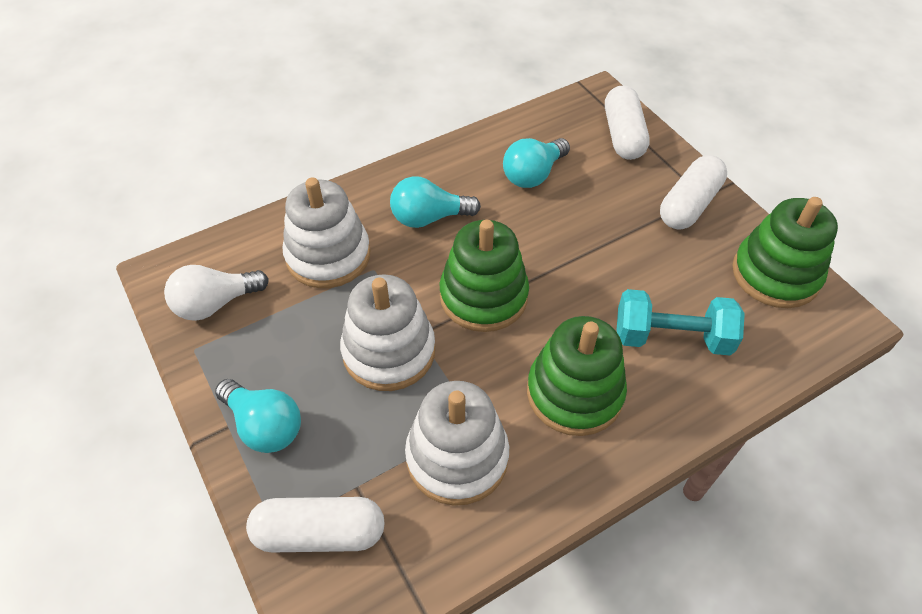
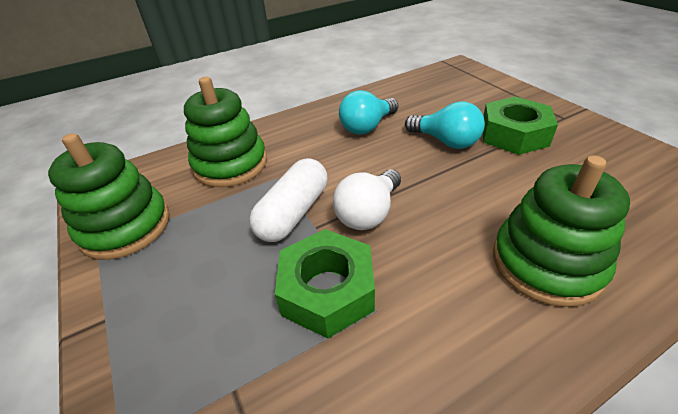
green nut: 0 -> 2
turquoise dumbbell: 1 -> 0
turquoise light bulb: 3 -> 2
white capsule: 3 -> 1
white stacking toy: 3 -> 0

